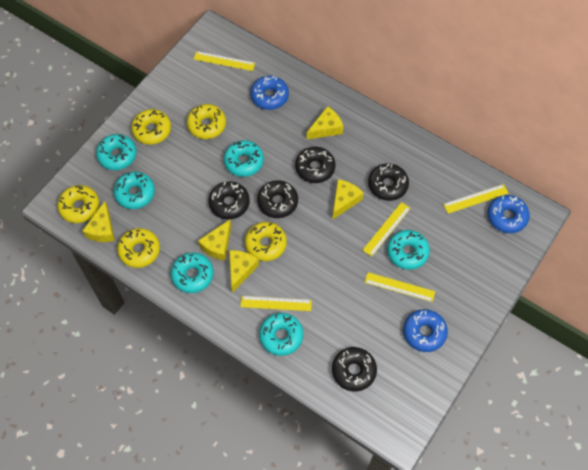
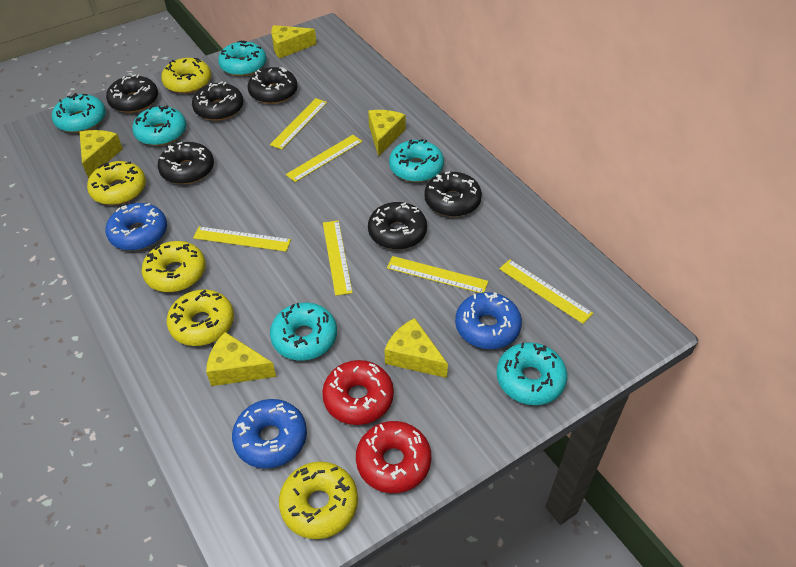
black donut: 5 -> 6
red donut: 0 -> 2
yellow ruler: 5 -> 6

